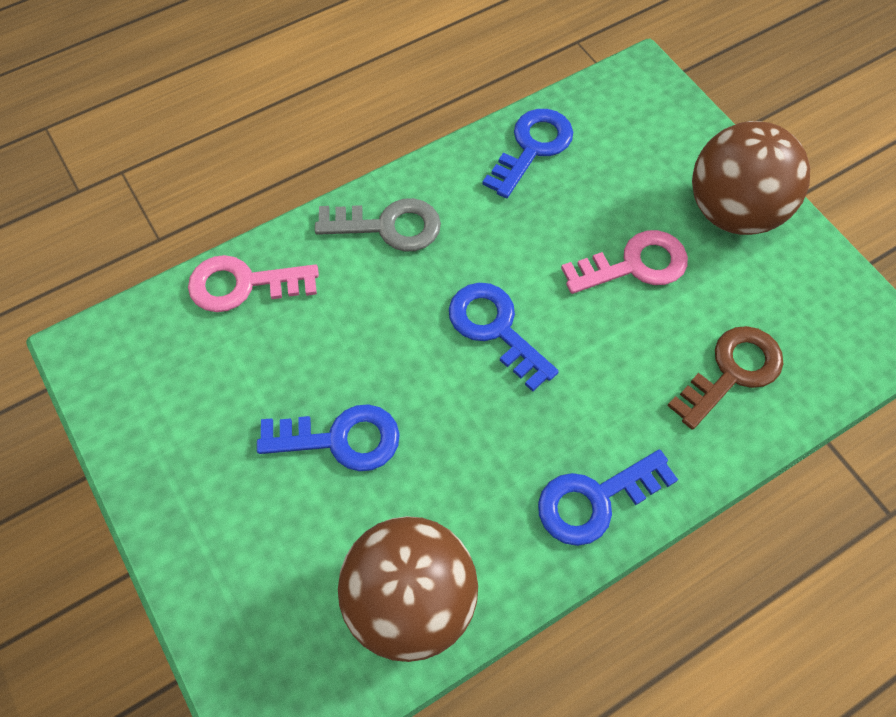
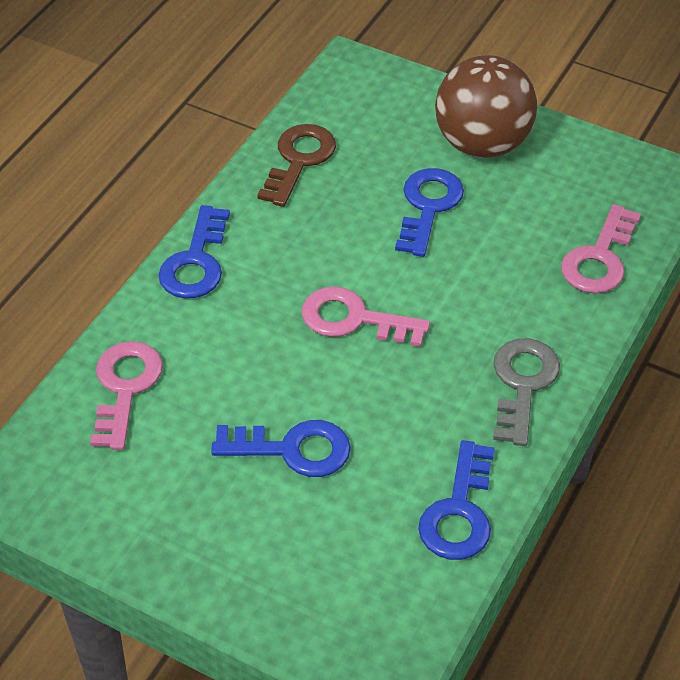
brown ball: 2 -> 1
pink key: 2 -> 3

